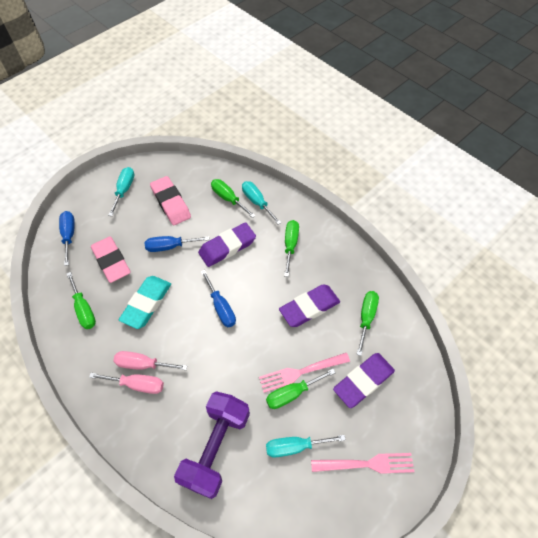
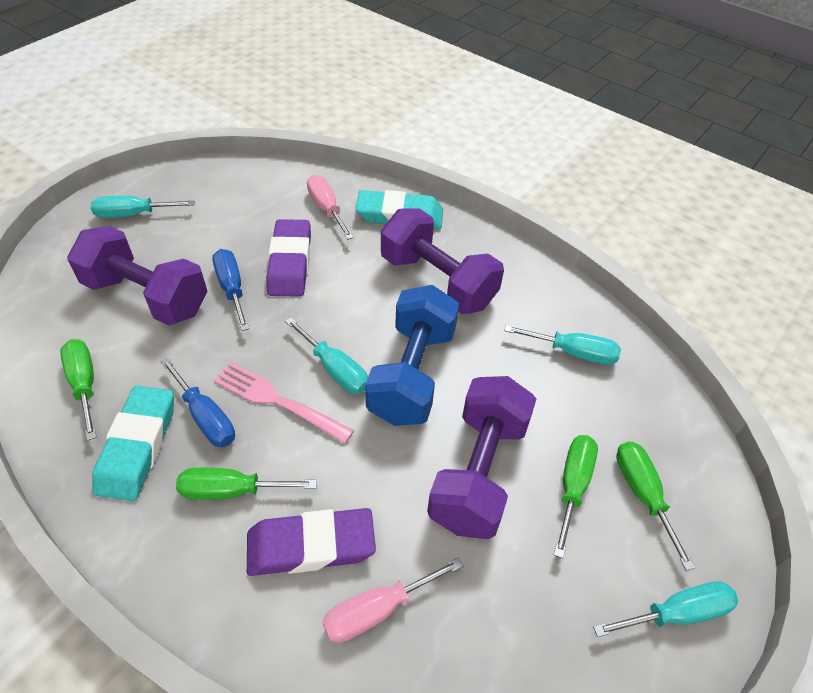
blue dumbbell: 0 -> 1
blue screwdriver: 3 -> 2
green screwdriver: 5 -> 4
pink eraser: 2 -> 0
pink fork: 2 -> 1
purple dumbbell: 1 -> 3
purple eraser: 3 -> 2
turquoise eraser: 1 -> 2
turquoise screwdriver: 3 -> 4

